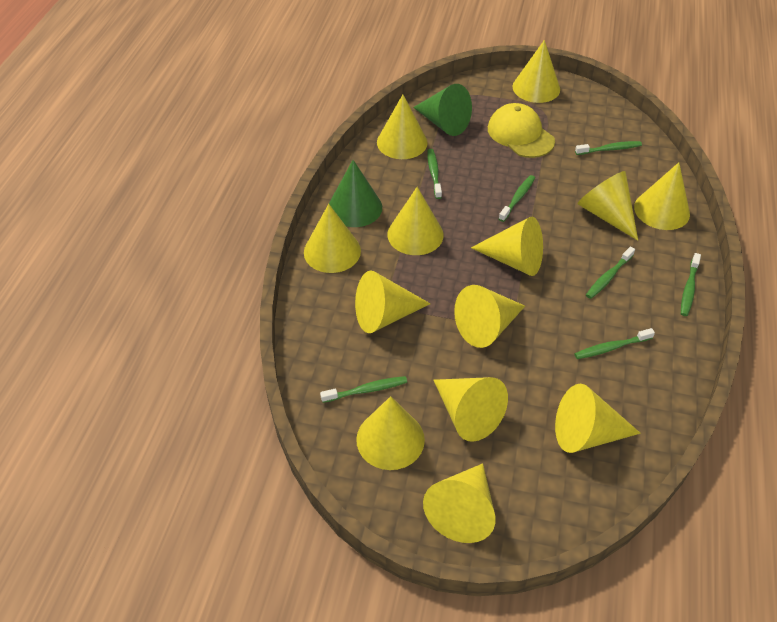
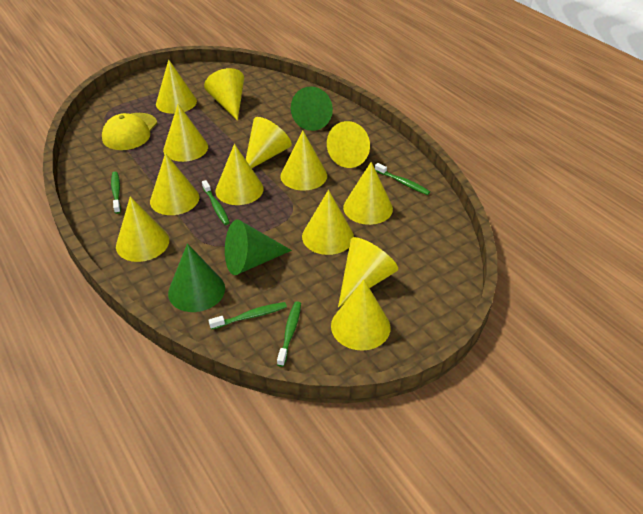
green cone: 2 -> 3
green toothbrush: 7 -> 5

